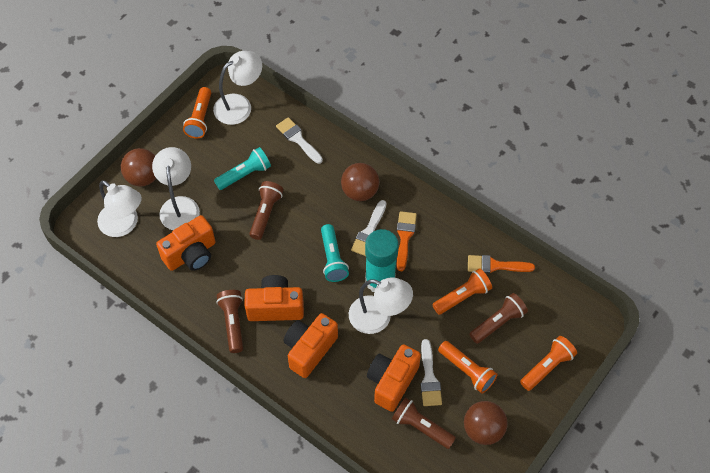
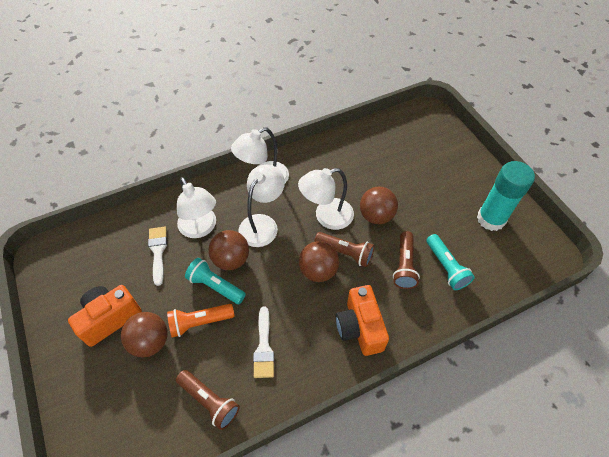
brown ball: 3 -> 4
brown flashlight: 4 -> 3
orange brush: 2 -> 0
orange camera: 4 -> 2
orange flashlight: 4 -> 1
white brush: 3 -> 2

